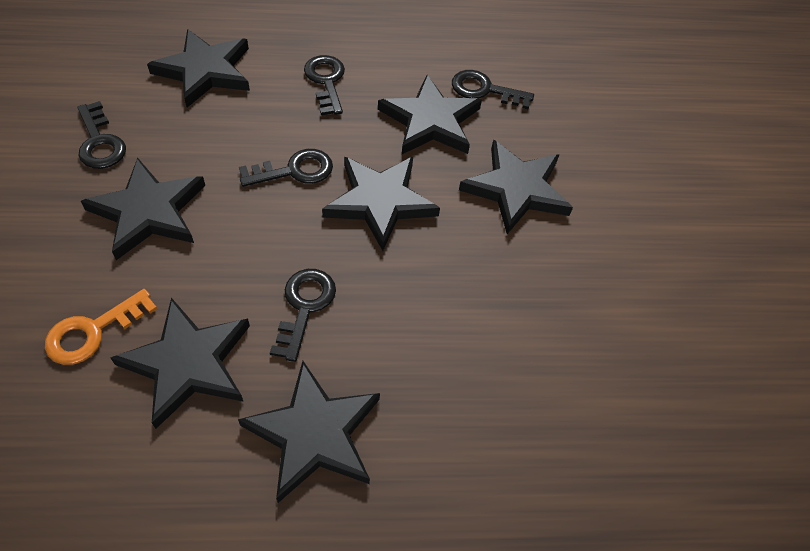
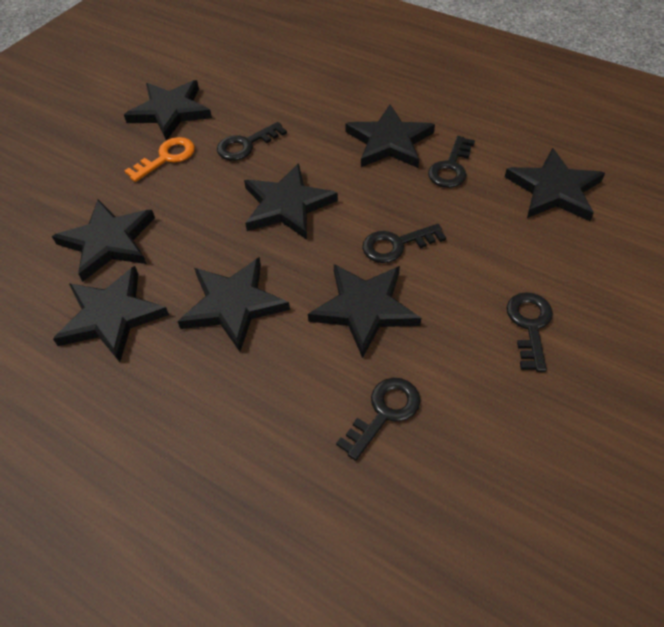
black star: 7 -> 8

